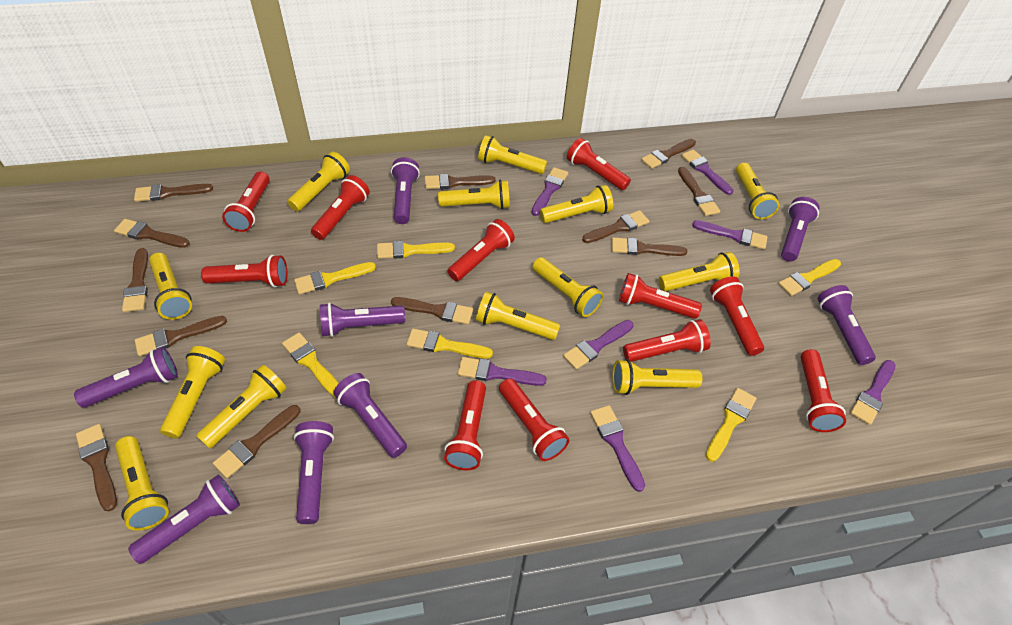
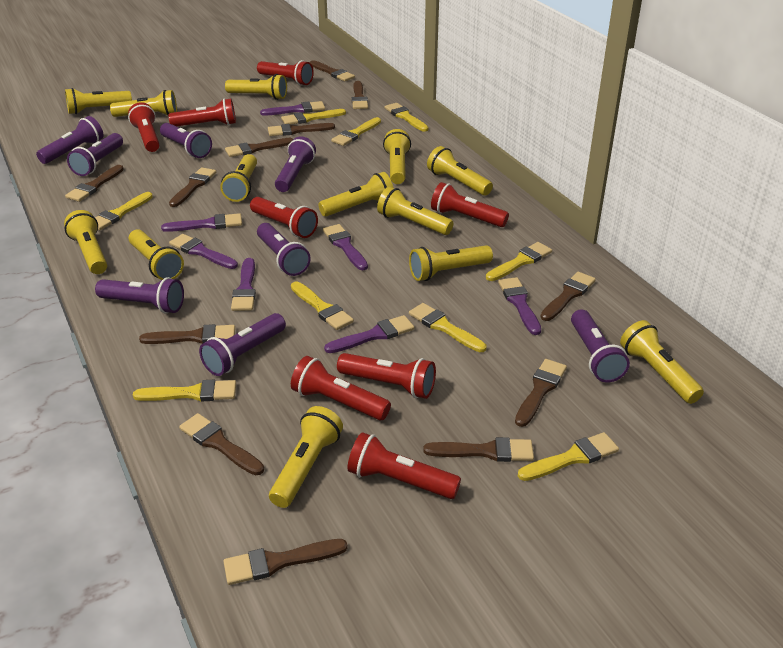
red flashlight: 11 -> 8
yellow brush: 6 -> 9

